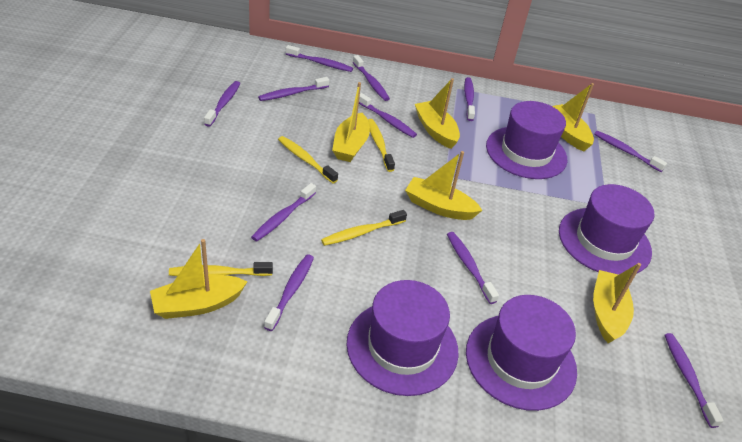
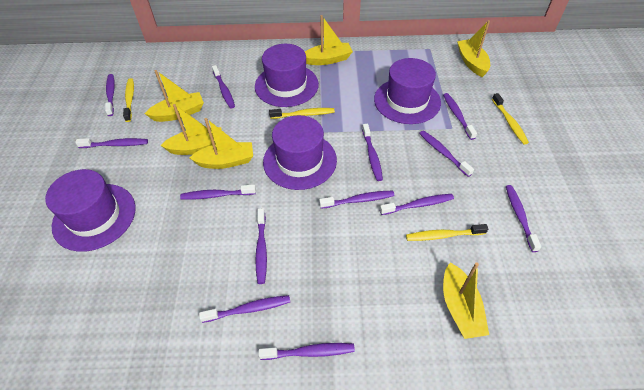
purple toothbrush: 11 -> 13

